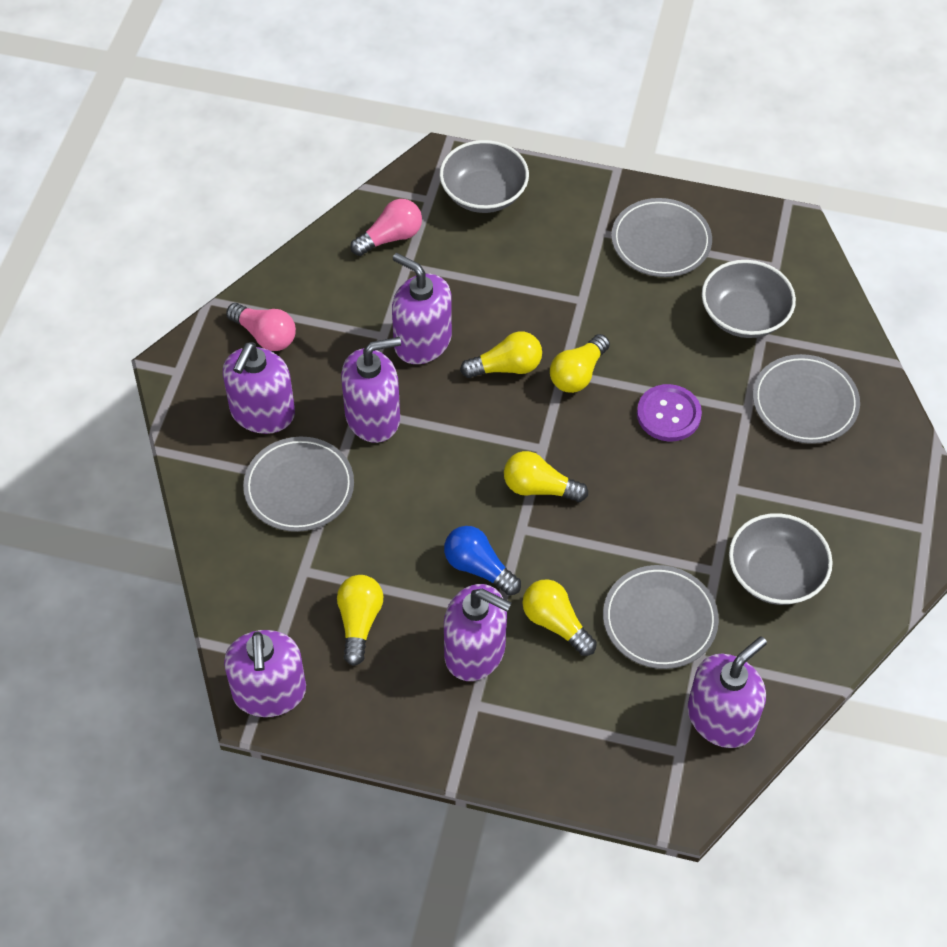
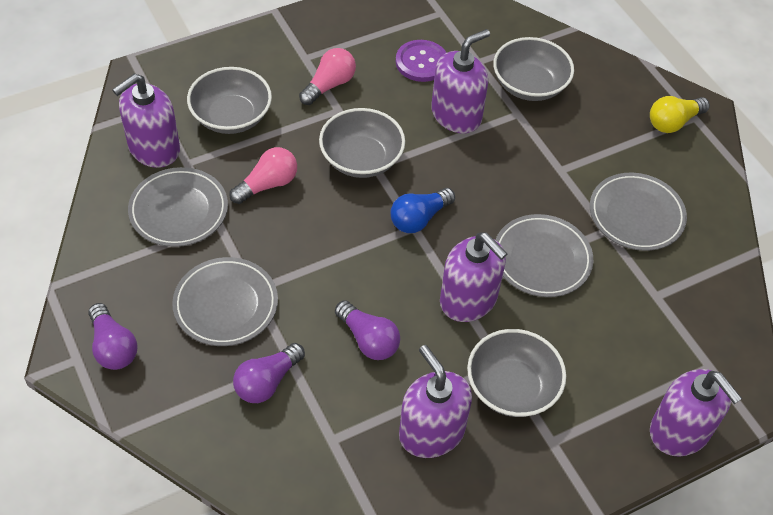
grey bowl: 3 -> 4
purple light bulb: 0 -> 3
purple soap dispenser: 6 -> 5
yellow light bulb: 5 -> 1

